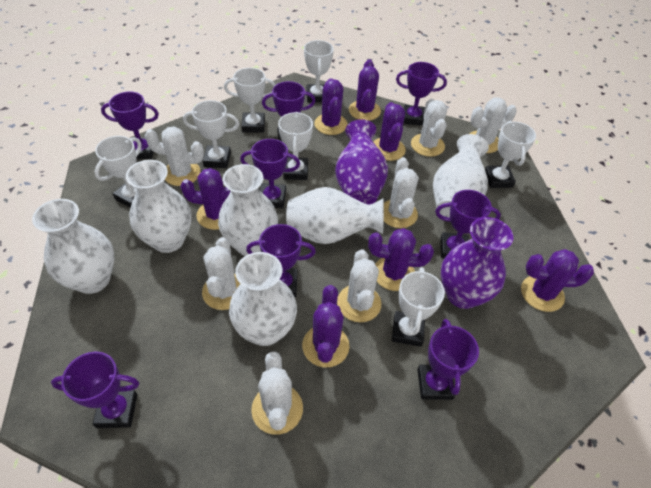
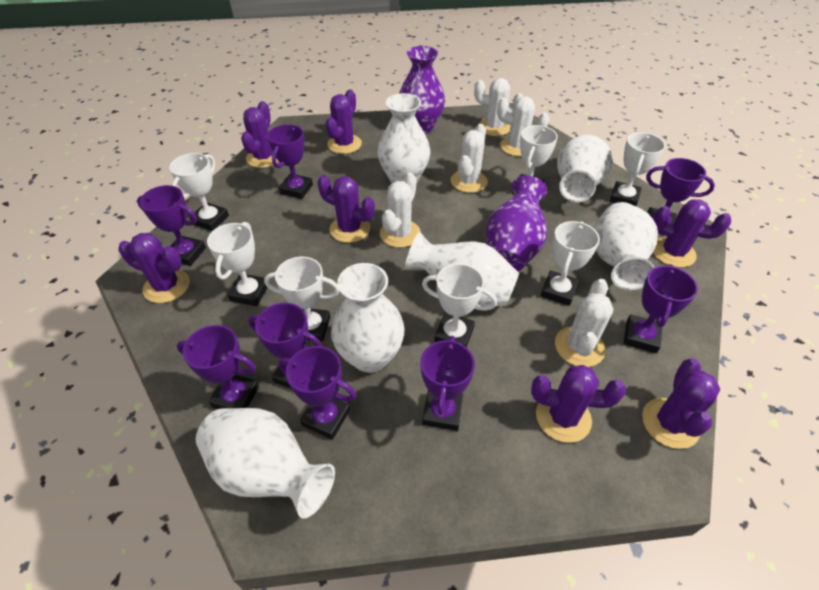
white cactus: 7 -> 5

